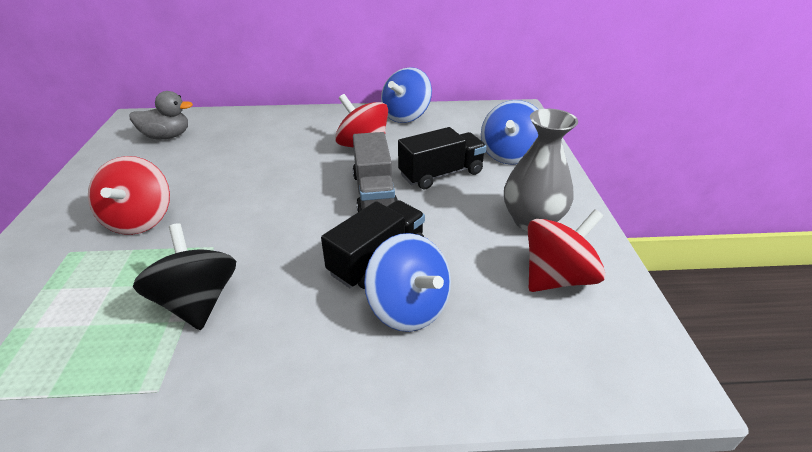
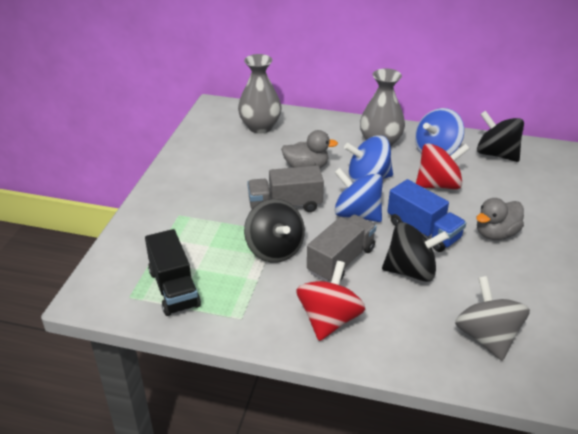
black spinning top: 1 -> 3
black truck: 2 -> 1
blue truck: 0 -> 1
grey duck: 1 -> 2
grey spinning top: 0 -> 1
grey truck: 1 -> 2
grey vase: 1 -> 2
red spinning top: 3 -> 2

